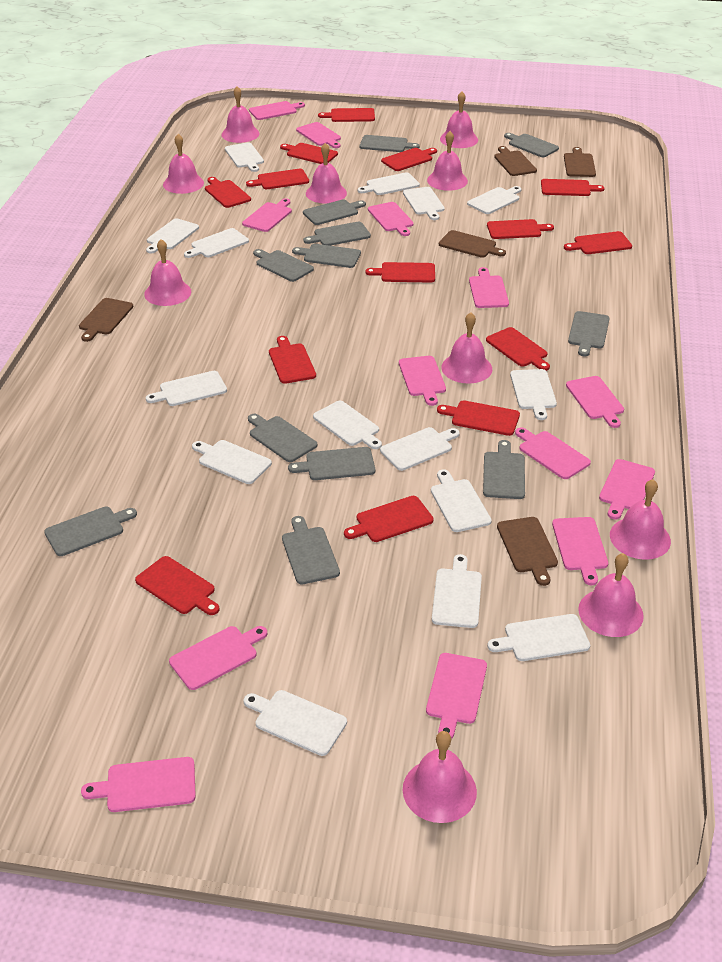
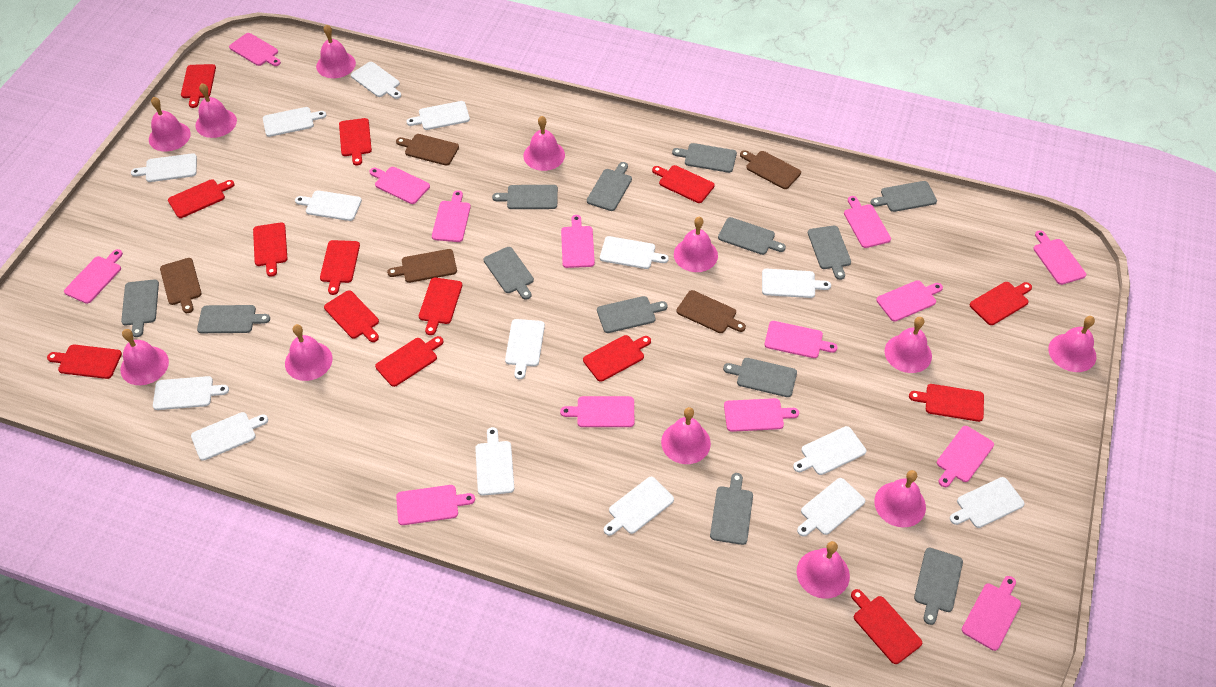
grey cutting board: 12 -> 13
pink bell: 10 -> 12
pink cutting board: 13 -> 14

